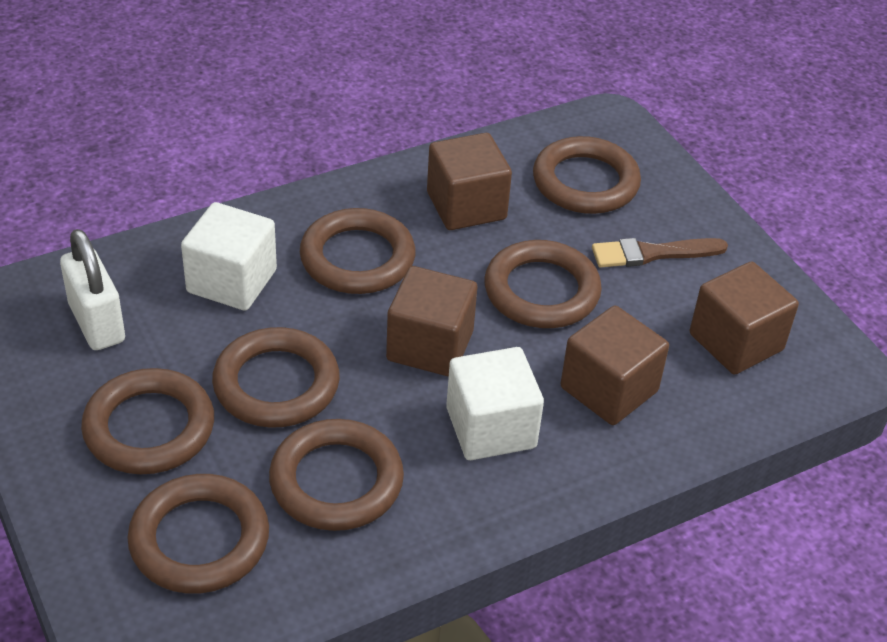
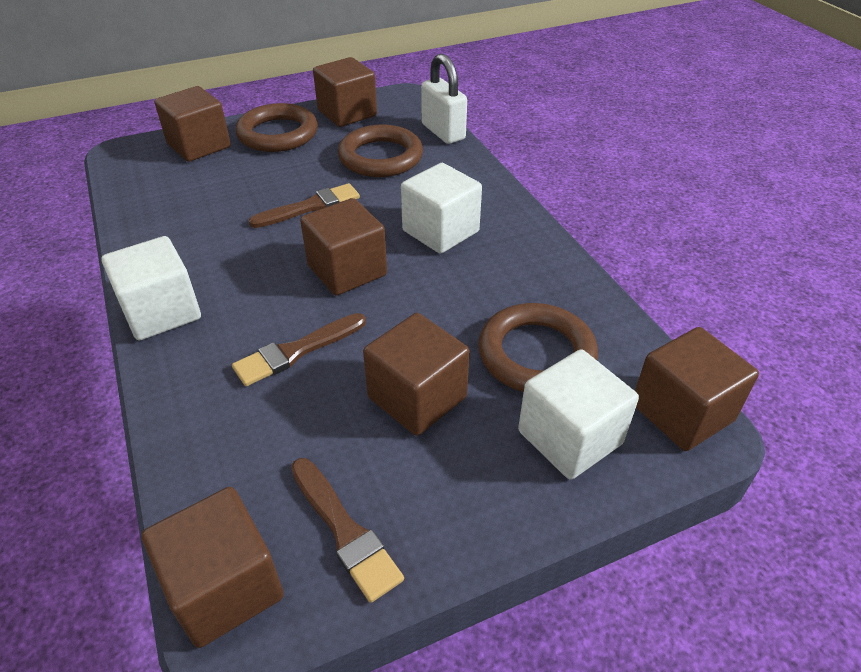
brown brush: 1 -> 3
brown cube: 4 -> 6
brown ring: 7 -> 3
white cube: 2 -> 3

